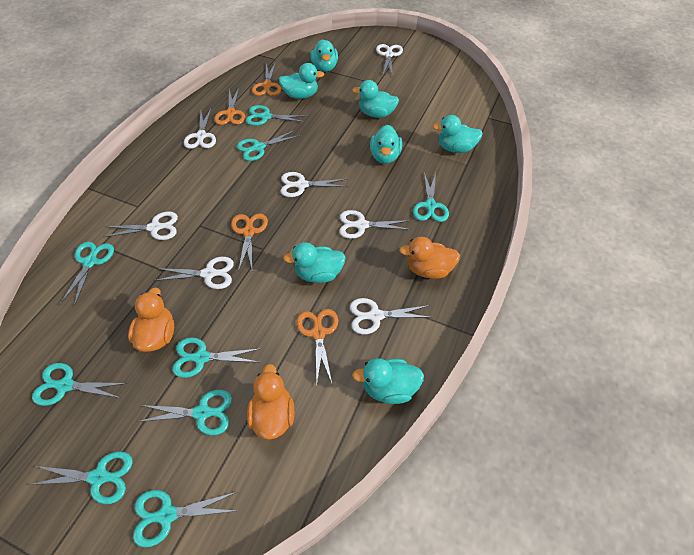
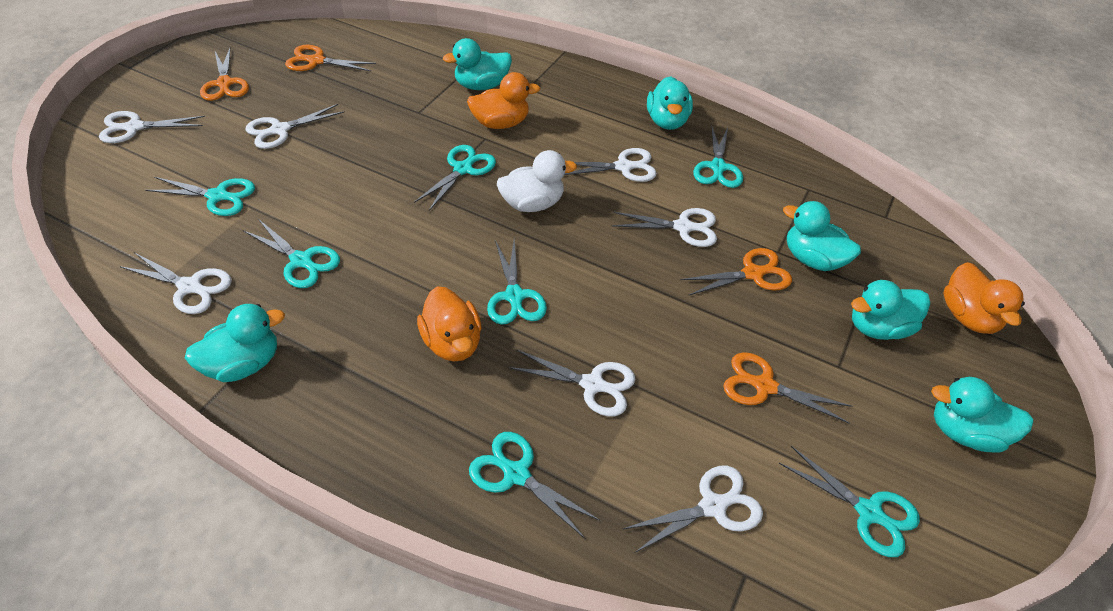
turquoise duck: 7 -> 6
turquoise scissors: 9 -> 7
white duck: 0 -> 1

